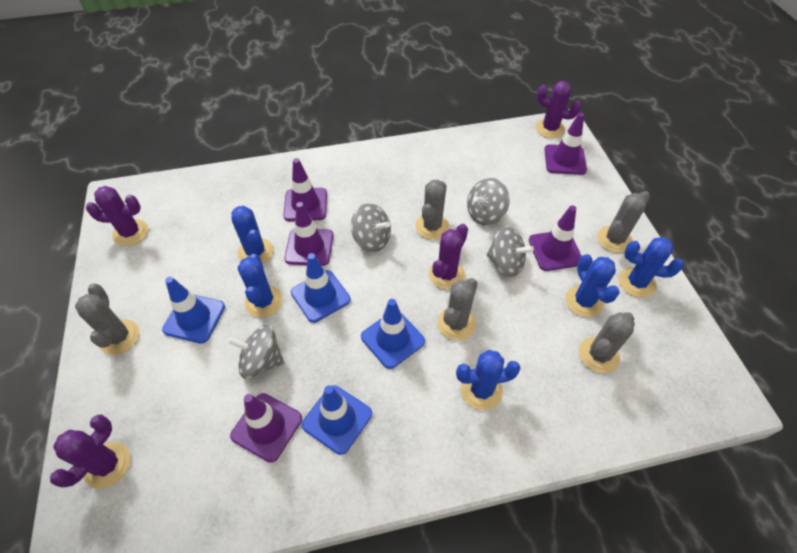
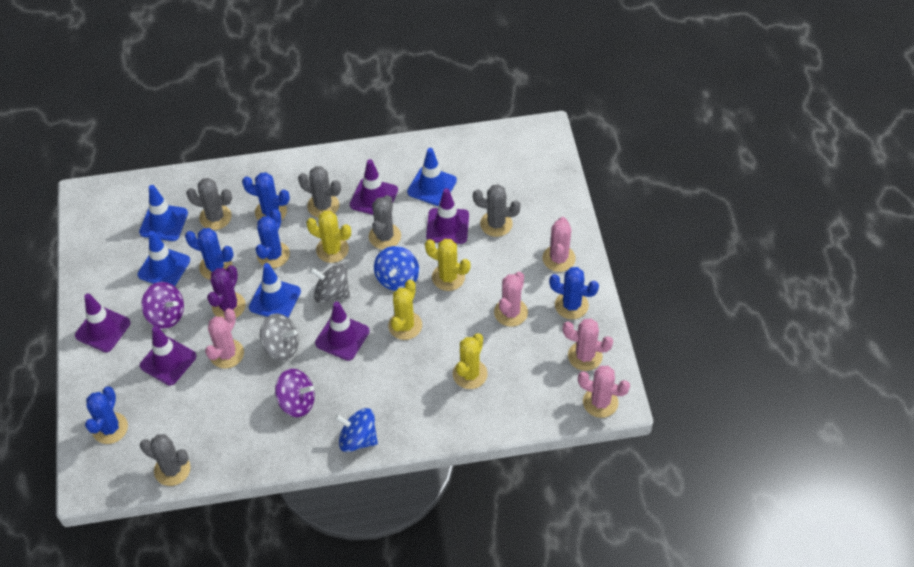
blue spinning top: 0 -> 2
grey spinning top: 4 -> 2
pink cactus: 0 -> 5
purple cactus: 4 -> 1
purple spinning top: 0 -> 2
yellow cactus: 0 -> 4

